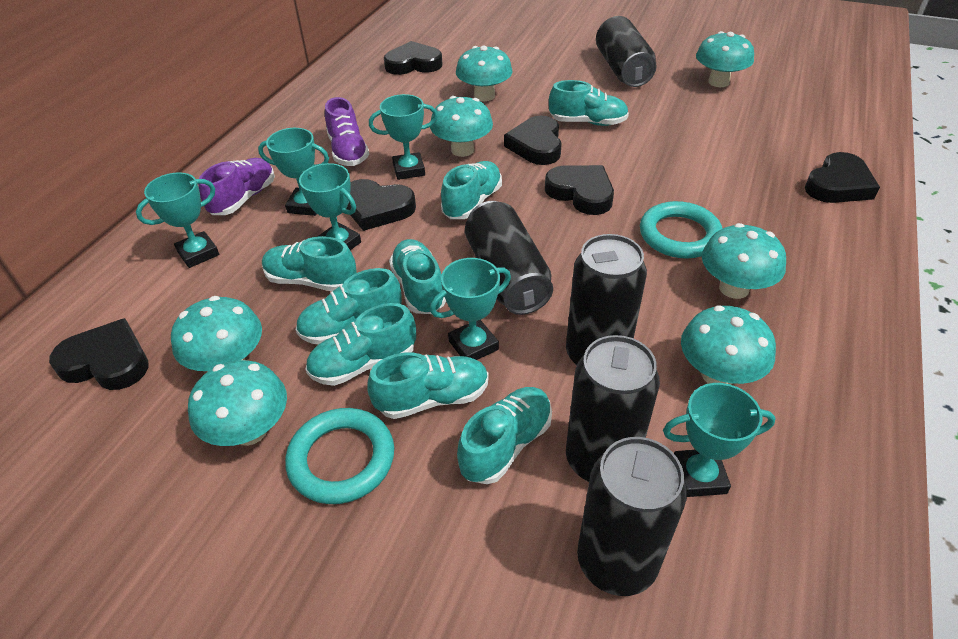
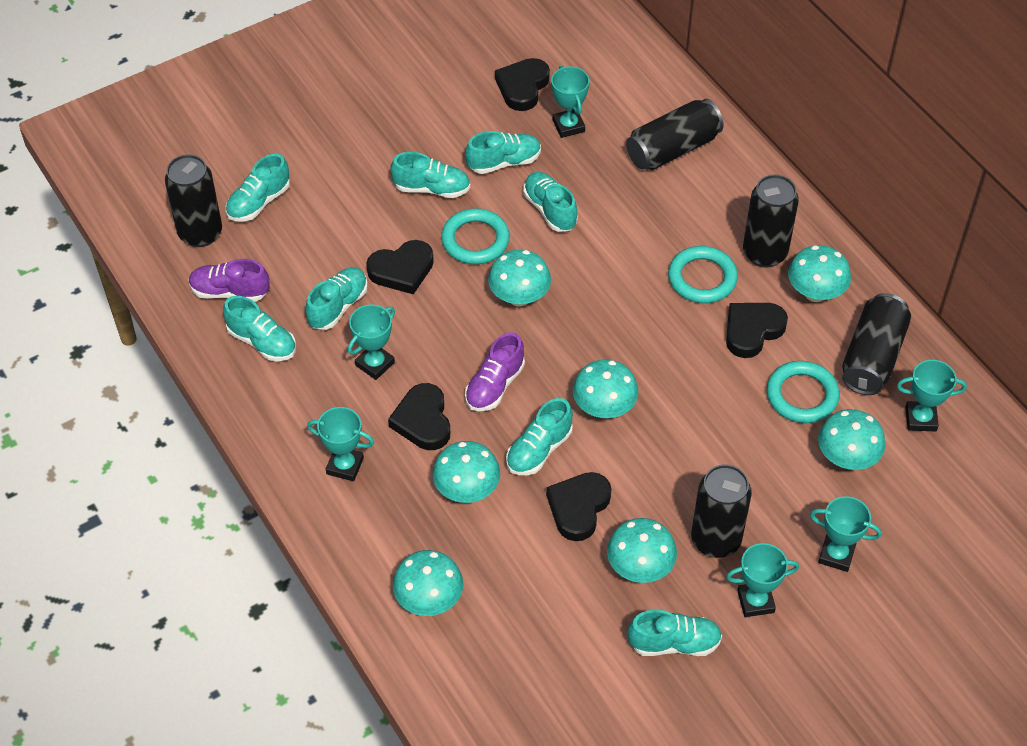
black heart: 6 -> 5
turquoise ring: 2 -> 3

